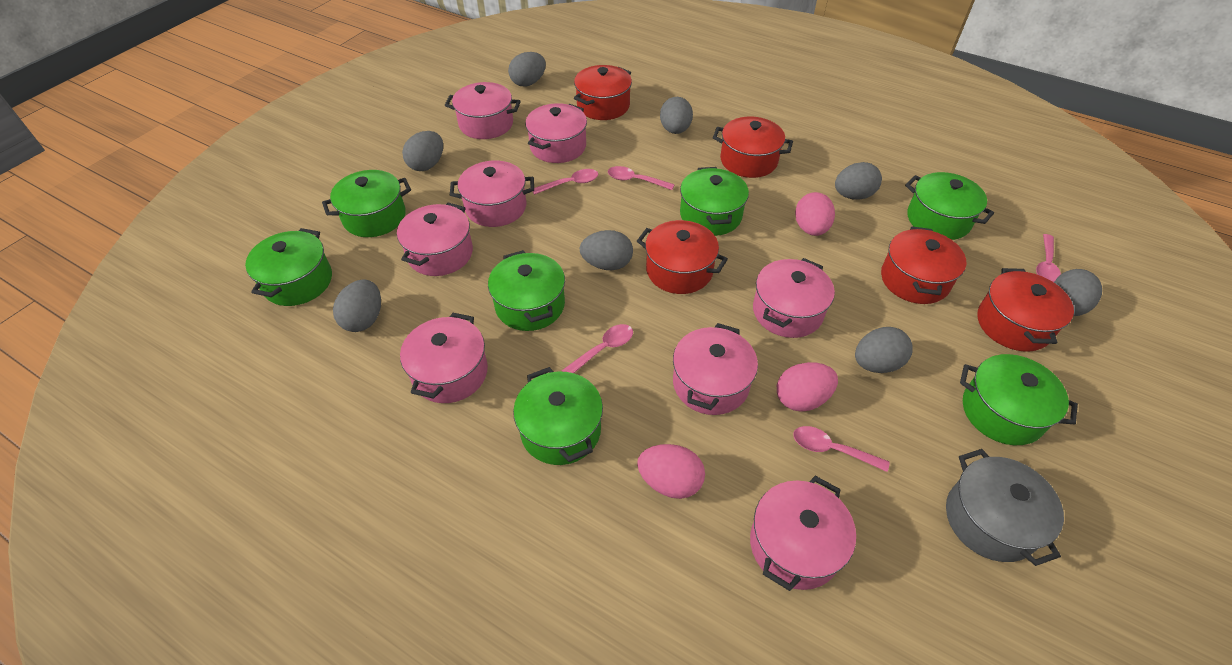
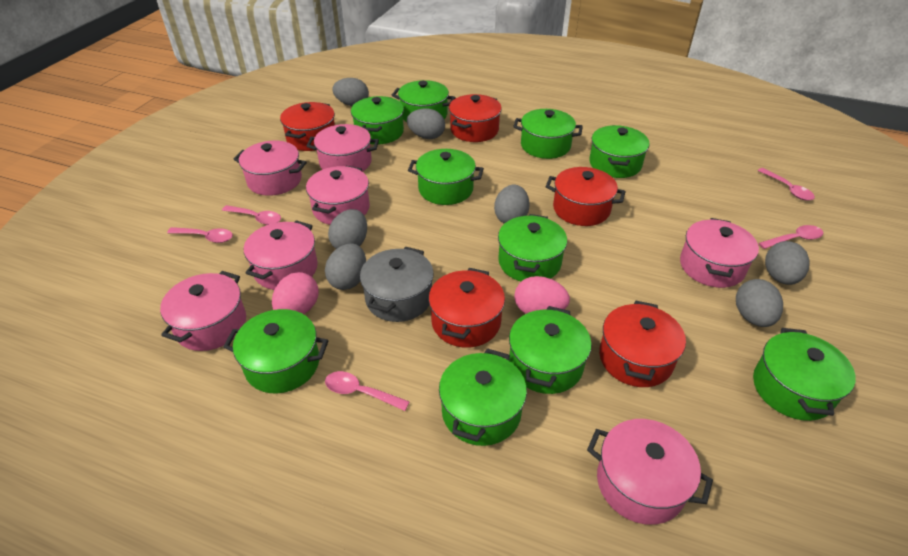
green pot: 7 -> 10
grey egg: 8 -> 7
pink egg: 3 -> 2
pink pot: 8 -> 7

